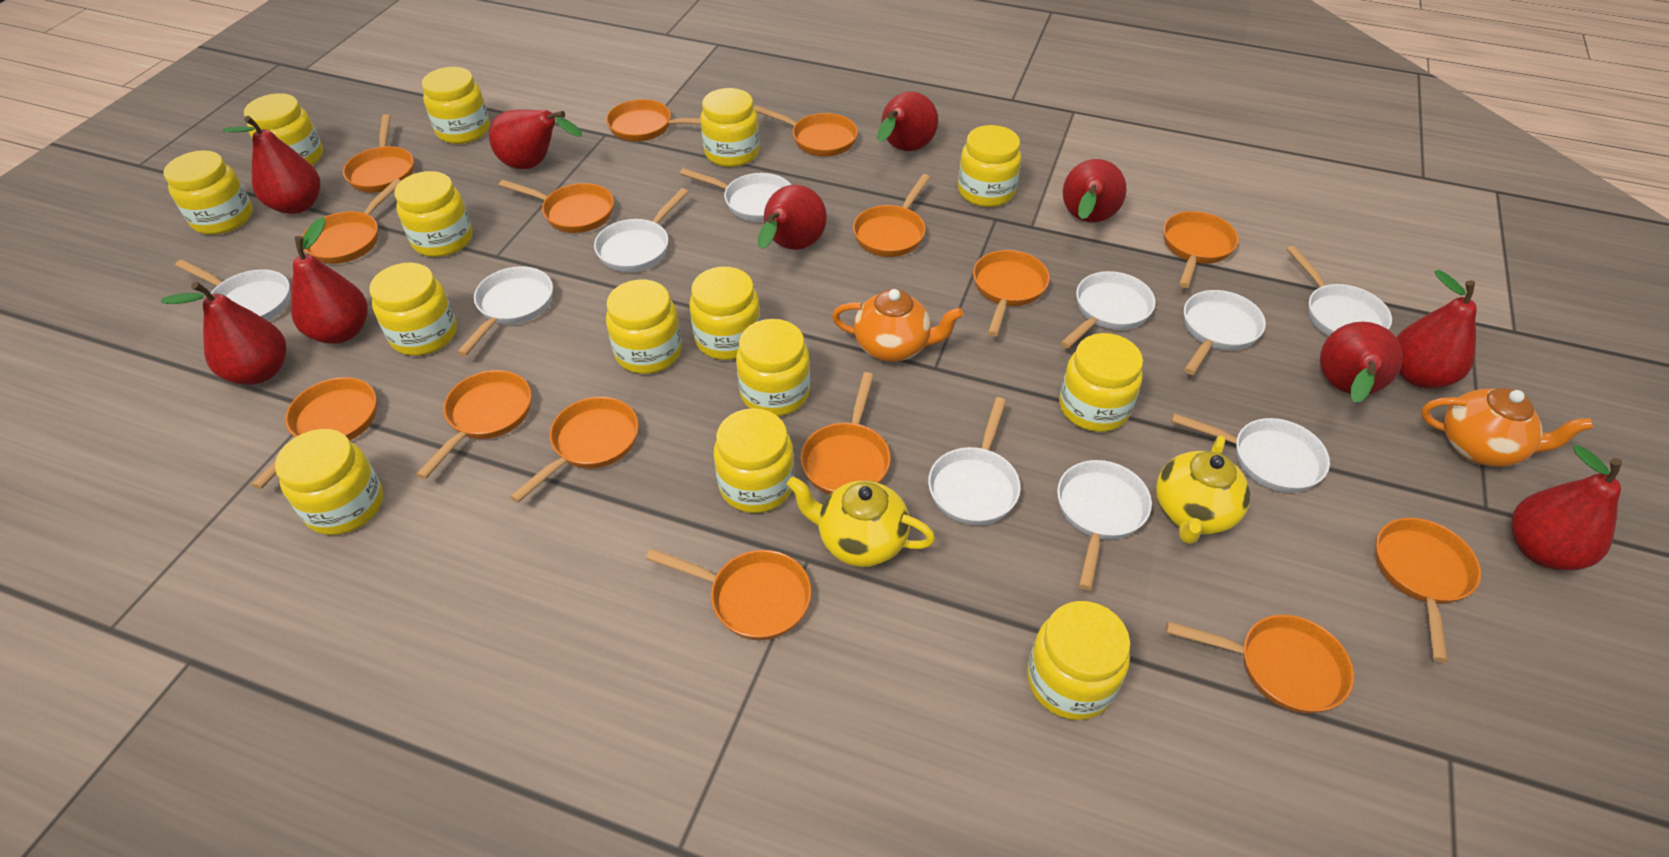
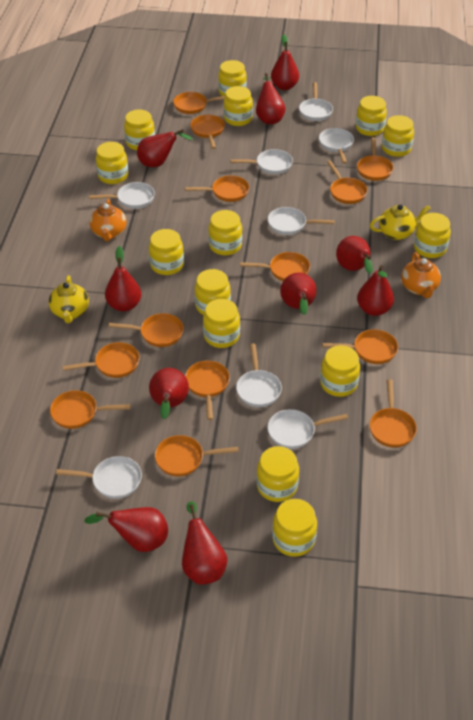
orange pan: 15 -> 13
white pan: 10 -> 8

